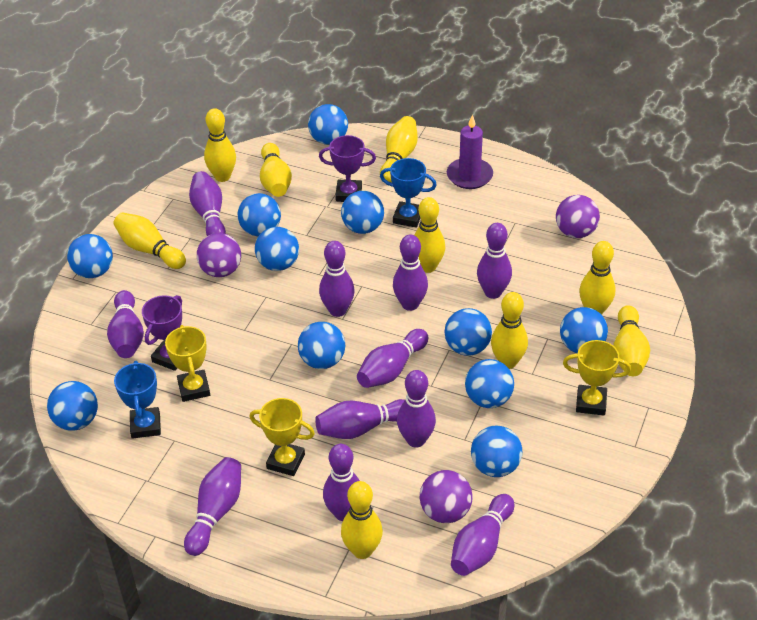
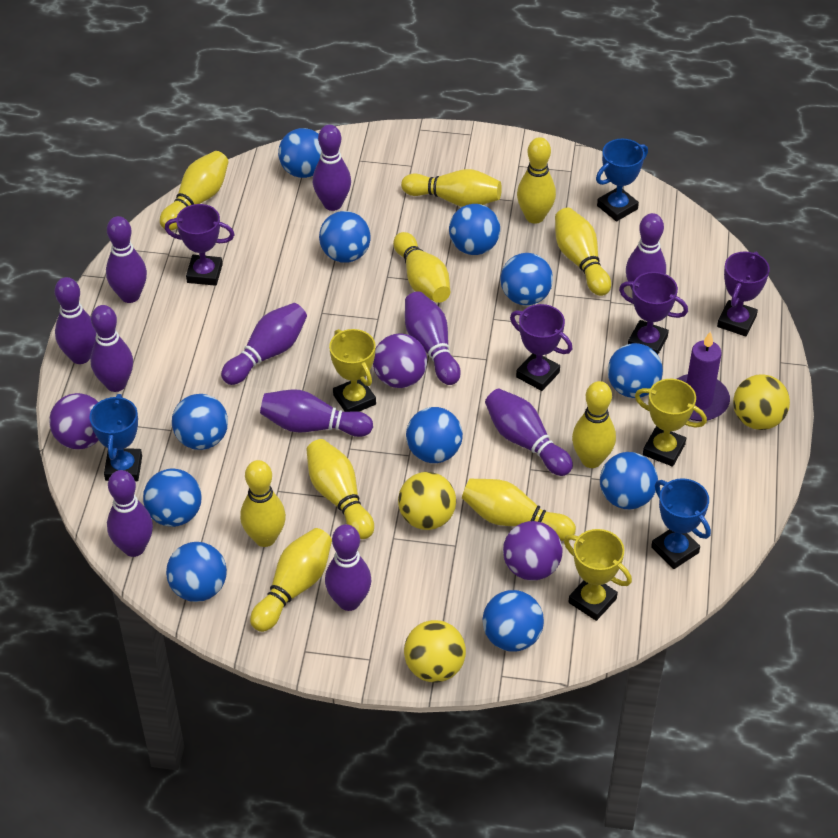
blue trophy: 2 -> 3
purple trophy: 2 -> 4
yellow ball: 0 -> 3
yellow bowling pin: 9 -> 10

